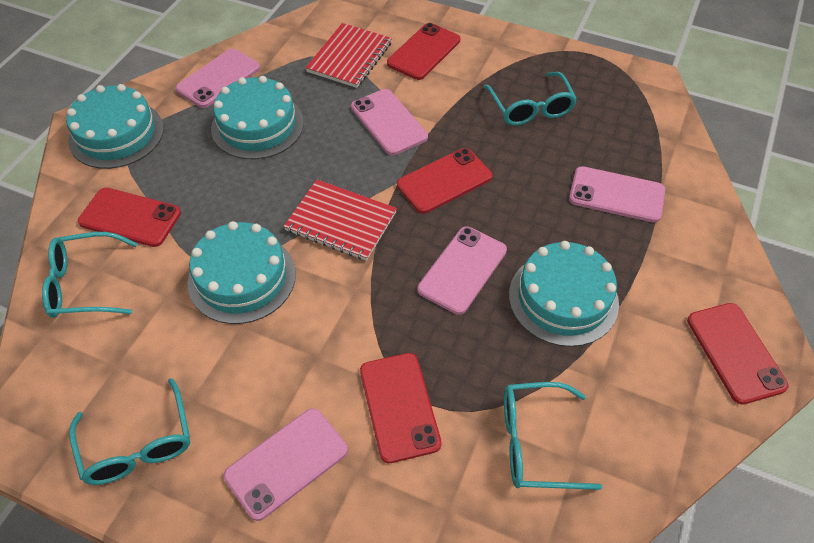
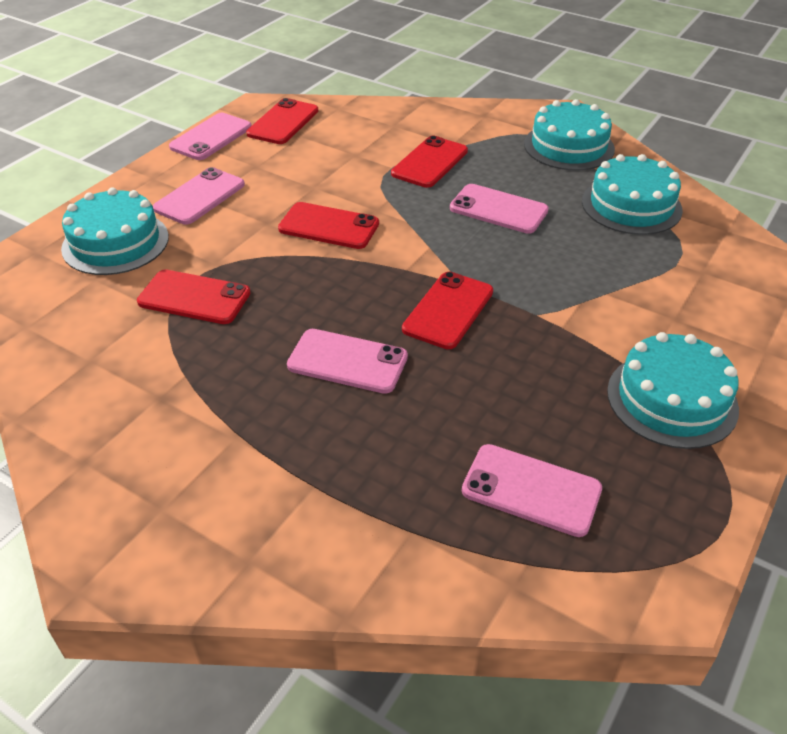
red notebook: 2 -> 0
turquoise glasses: 4 -> 0

